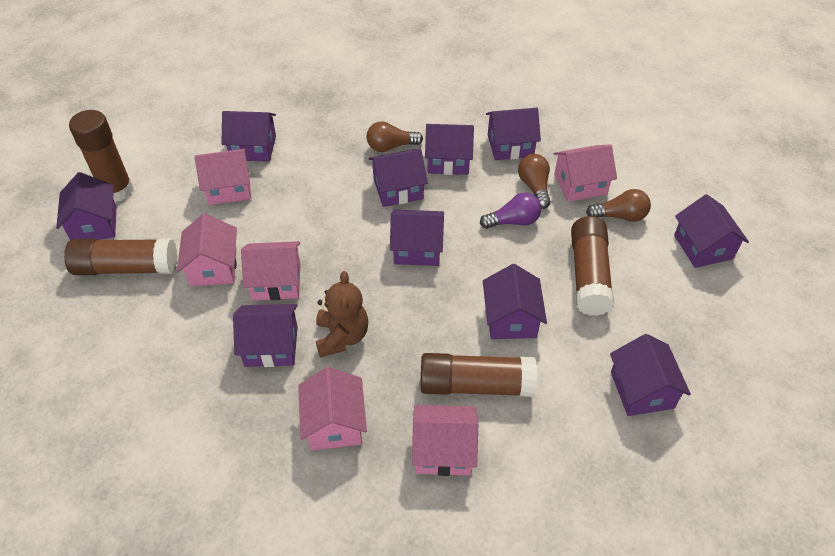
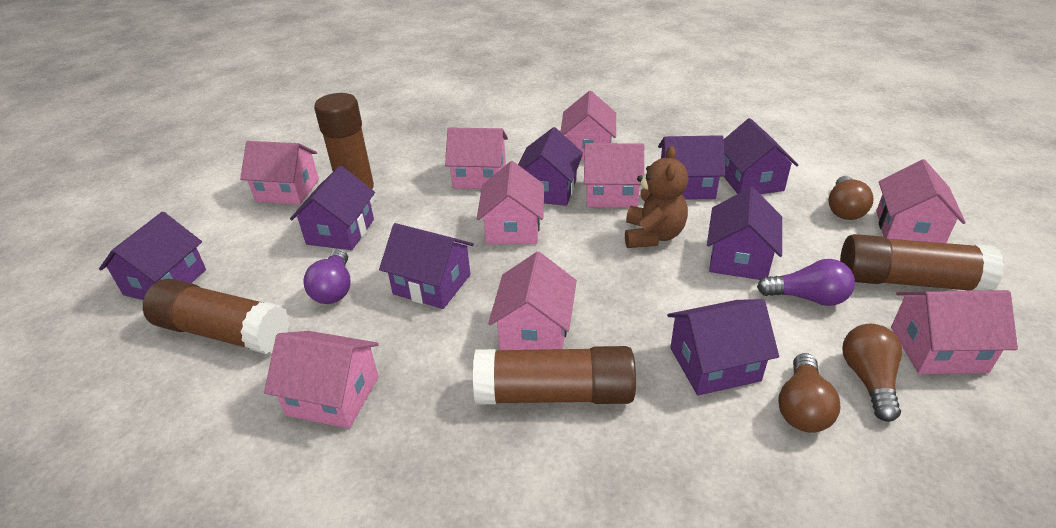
pink house: 6 -> 9
purple house: 10 -> 8
purple light bulb: 1 -> 2

